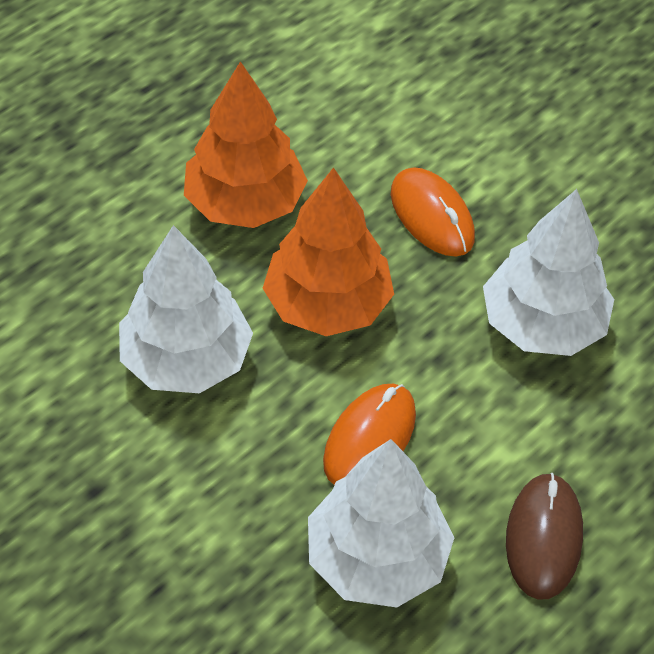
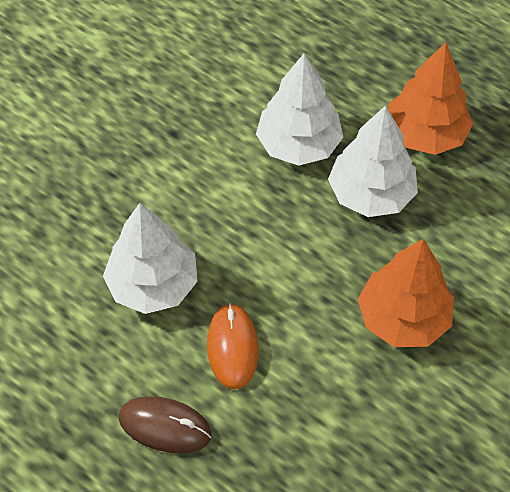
orange mouse: 2 -> 1

